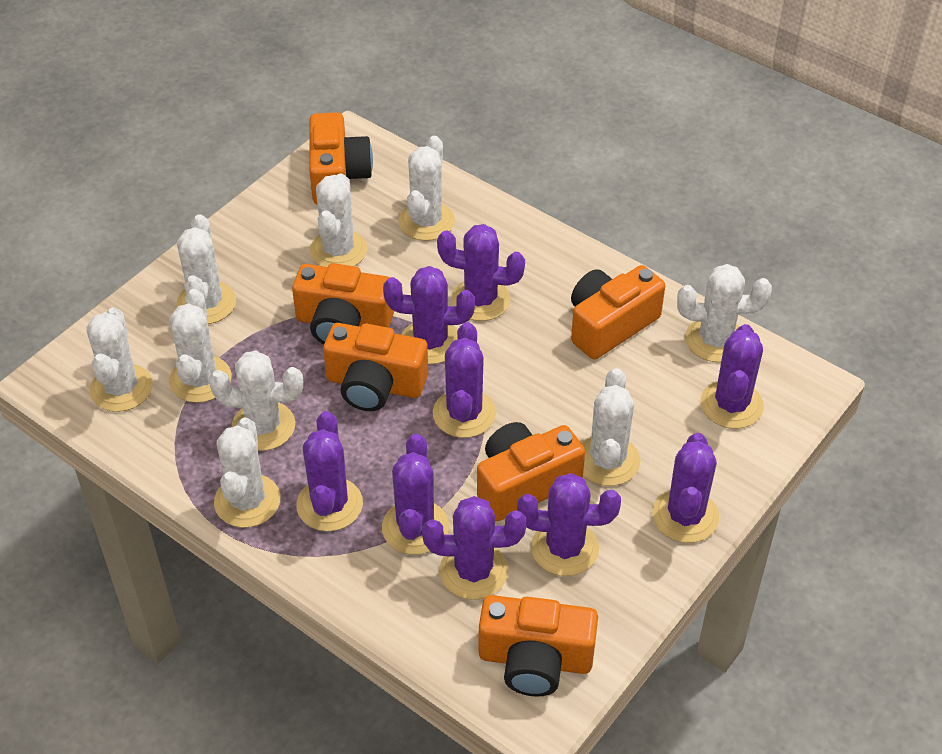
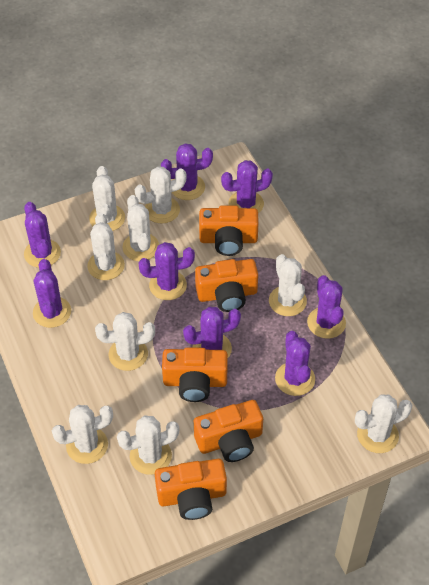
orange camera: 6 -> 5
purple cactus: 9 -> 8

